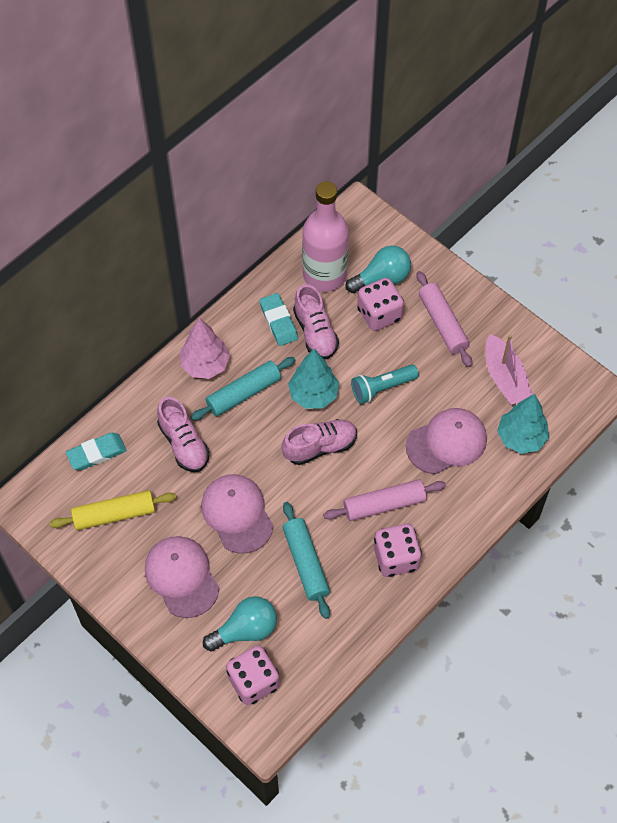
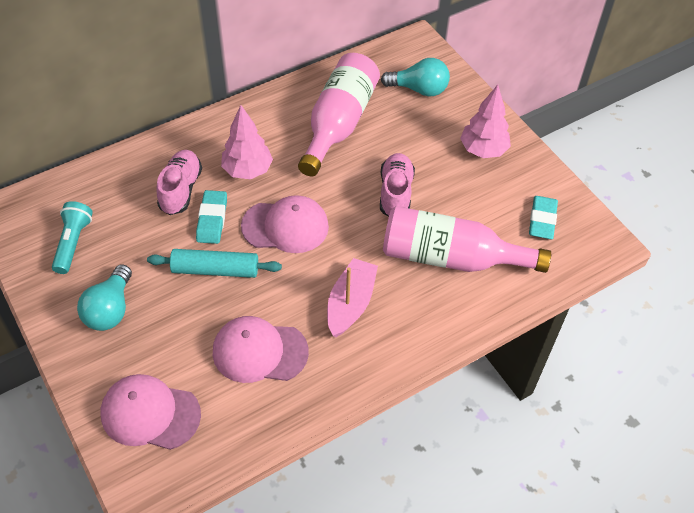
pink bottle: 1 -> 2
pink dice: 3 -> 0
pink rolling pin: 2 -> 0
pink shoe: 3 -> 2
pink tree: 1 -> 2
turquoise rolling pin: 2 -> 1
turquoise tree: 2 -> 0
yellow rolling pin: 1 -> 0

